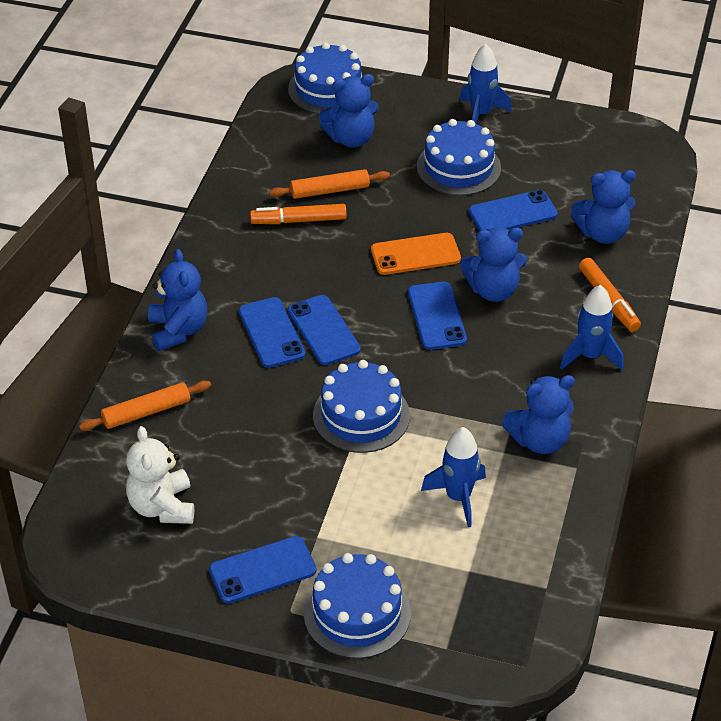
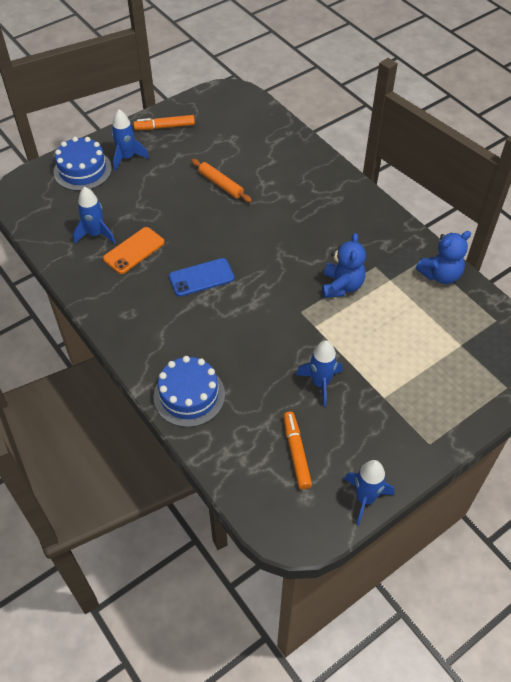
blue cake: 4 -> 2
blue phone: 5 -> 1
blue rocket: 3 -> 4
blue teddy bear: 5 -> 2
orange rolling pin: 2 -> 1
white teddy bear: 1 -> 0

